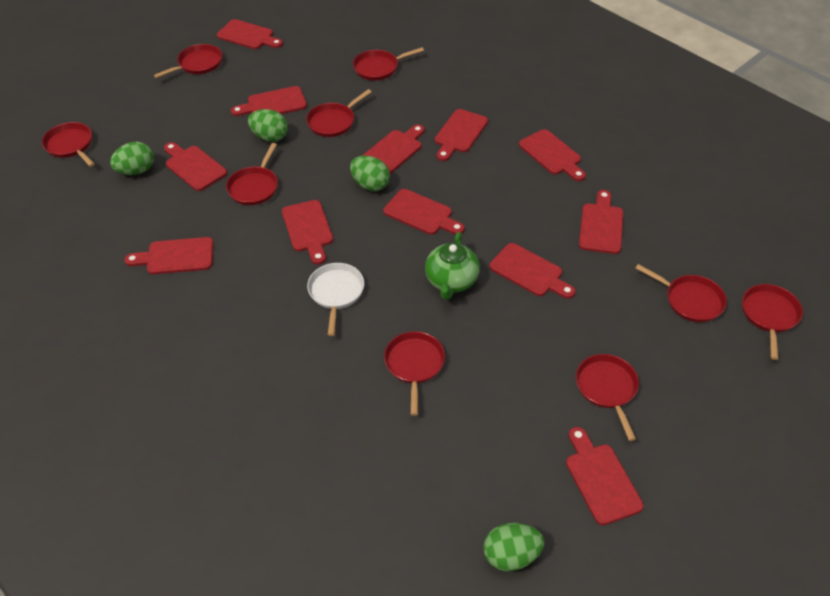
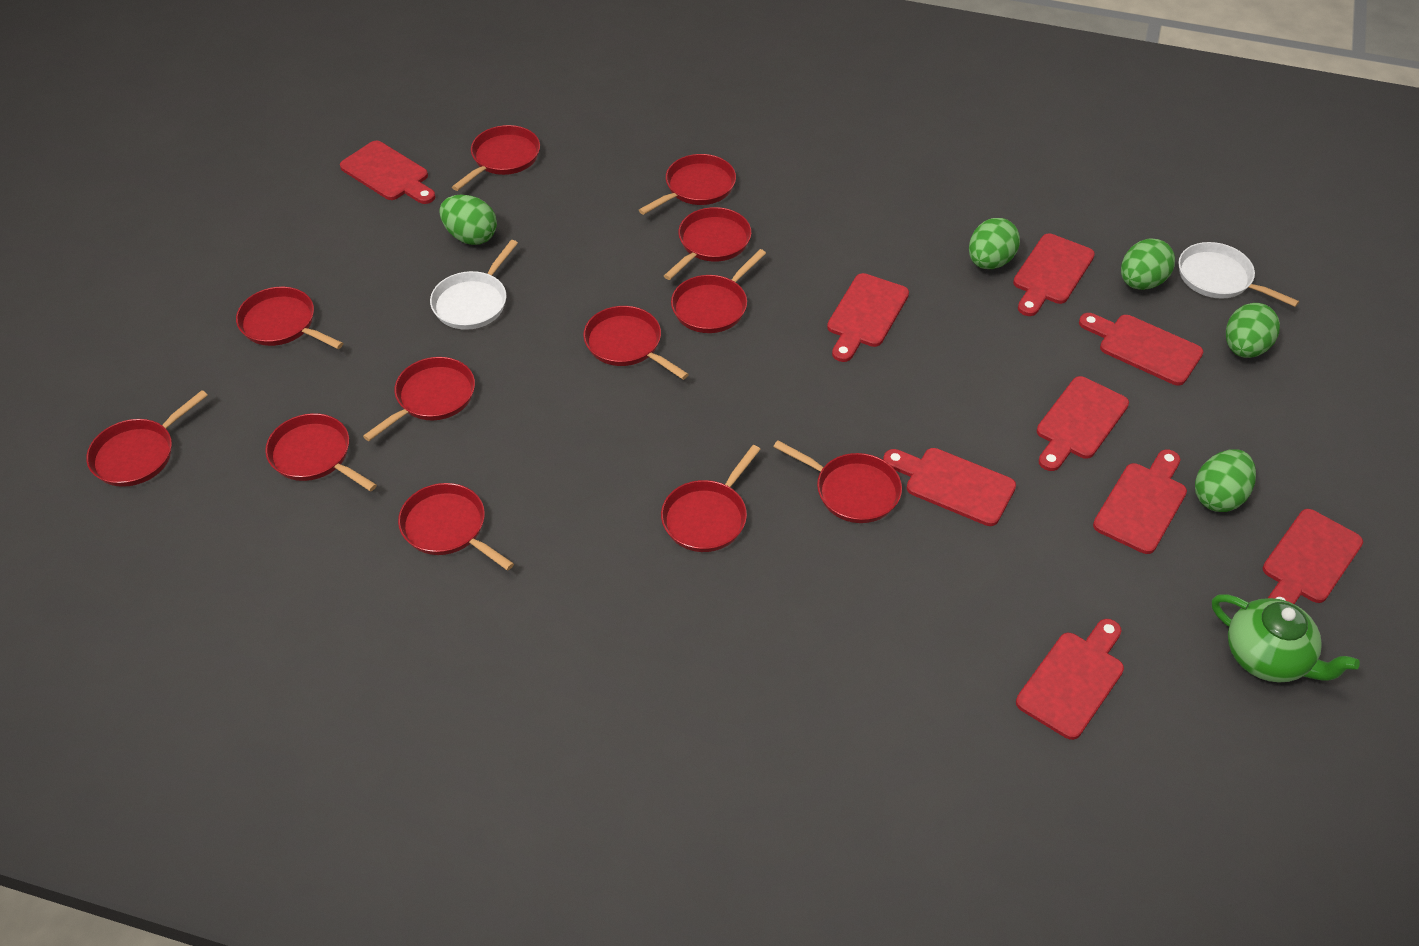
green egg: 4 -> 5
red cutting board: 12 -> 9
red pan: 9 -> 12
white pan: 1 -> 2

